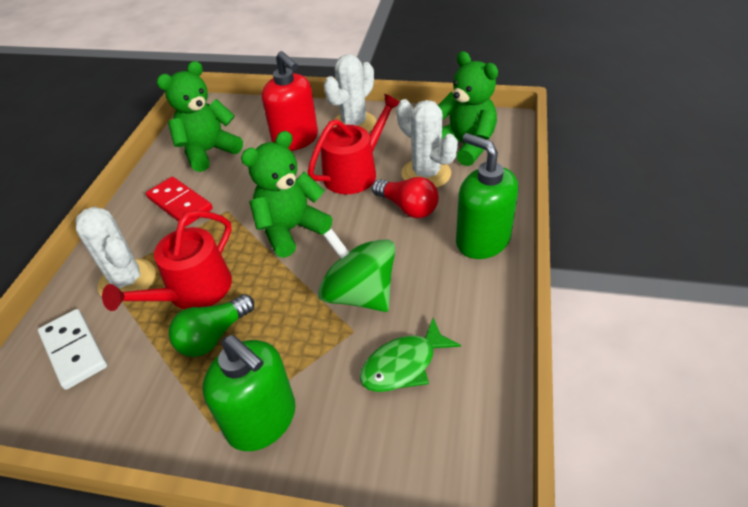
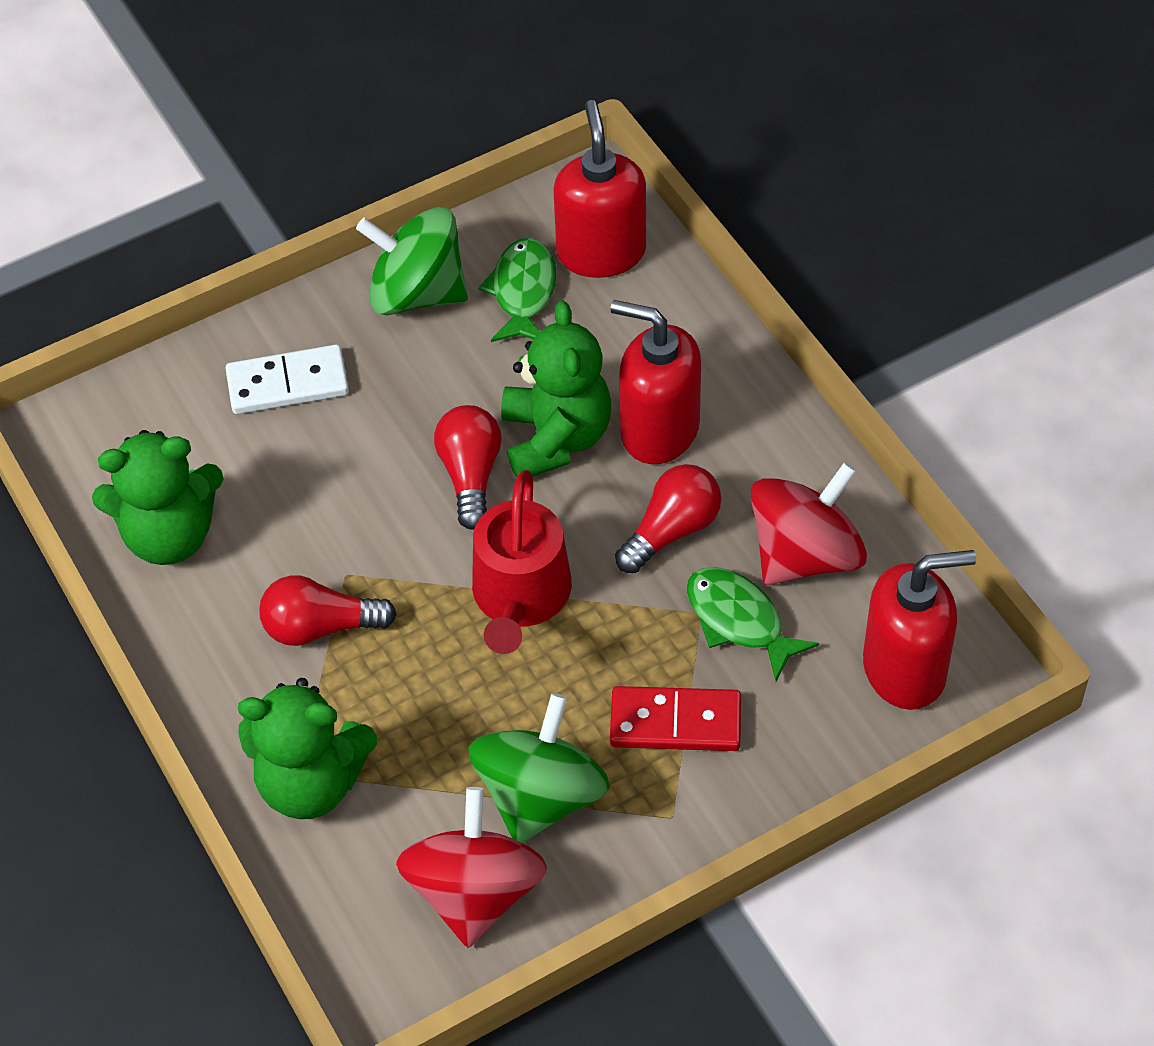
green fish: 1 -> 2
green light bulb: 1 -> 0
green soap dispenser: 2 -> 0
green spinning top: 1 -> 2
red light bulb: 1 -> 3
red soap dispenser: 1 -> 3
red spinning top: 0 -> 2
red watering can: 2 -> 1
white cactus: 3 -> 0

